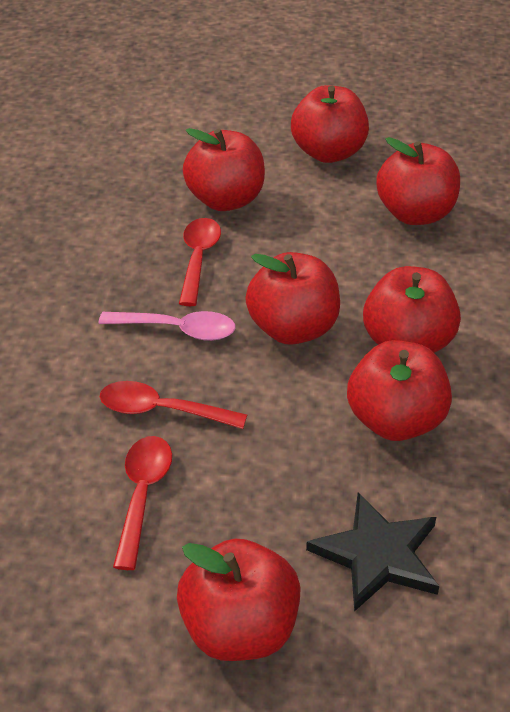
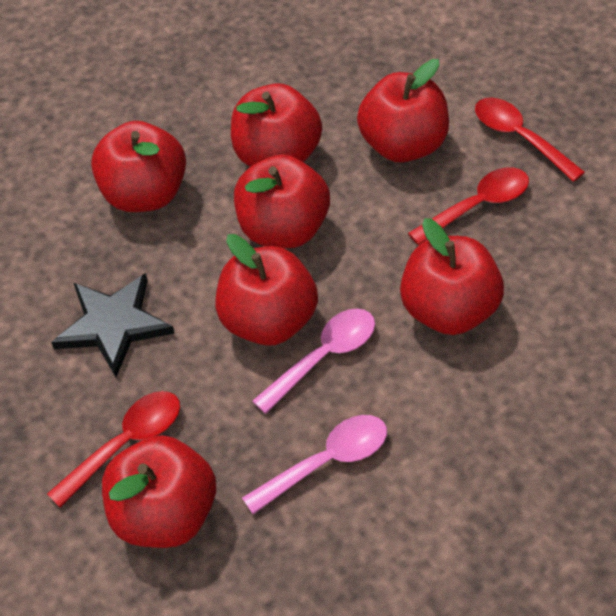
pink spoon: 1 -> 2

